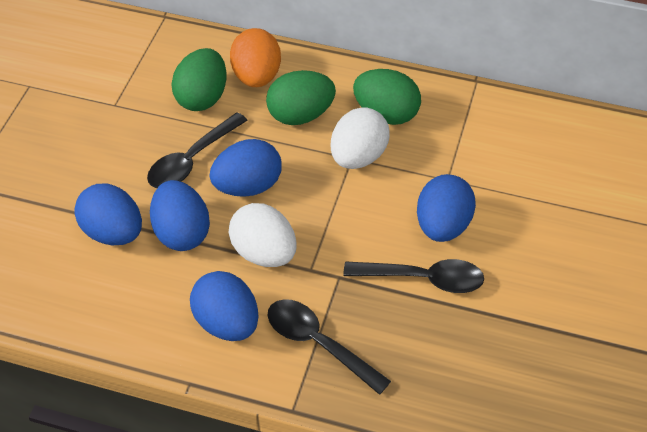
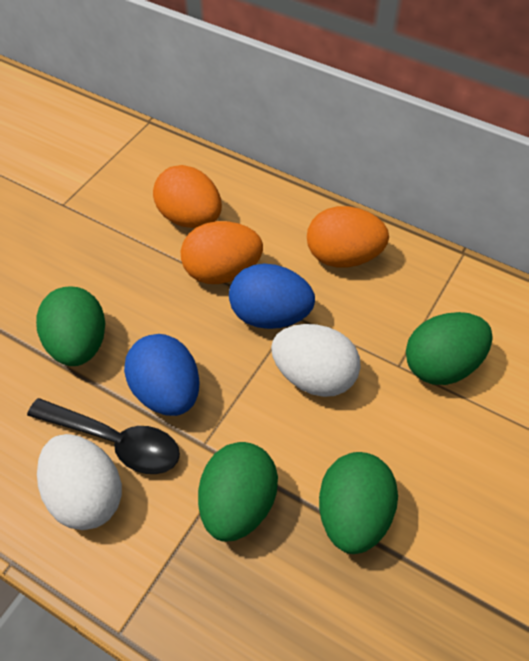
black spoon: 3 -> 1
blue egg: 5 -> 2
green egg: 3 -> 4
orange egg: 1 -> 3

